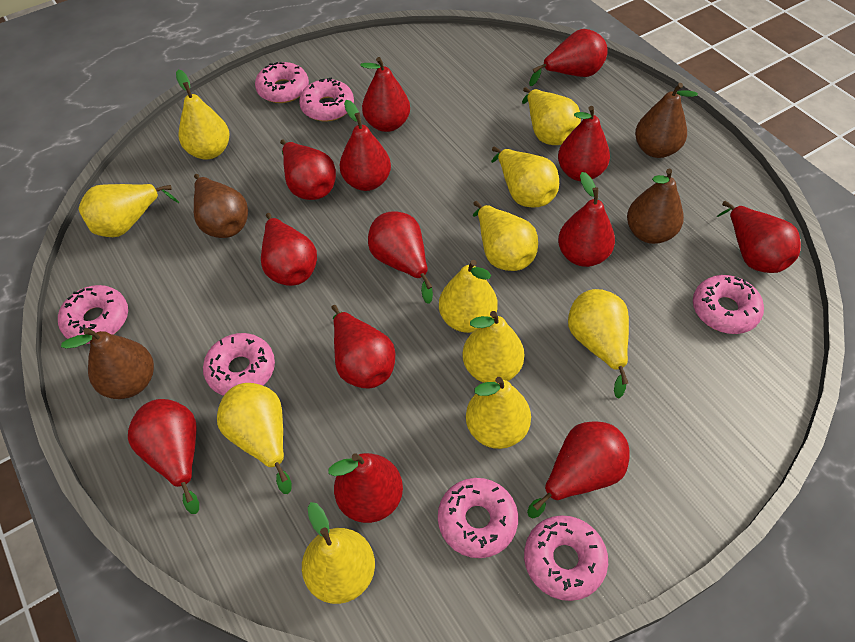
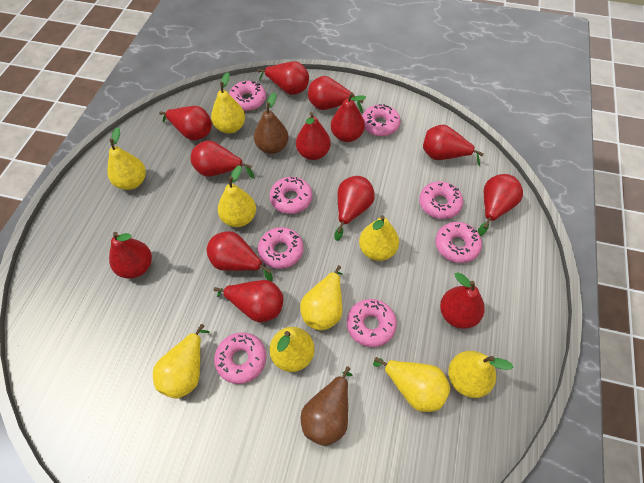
brown pear: 4 -> 2
pink donut: 7 -> 8
yellow pear: 11 -> 9

